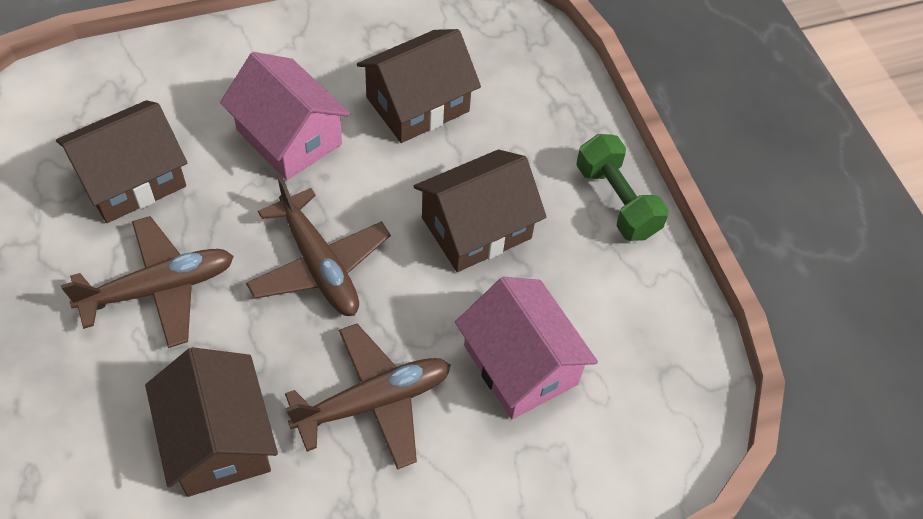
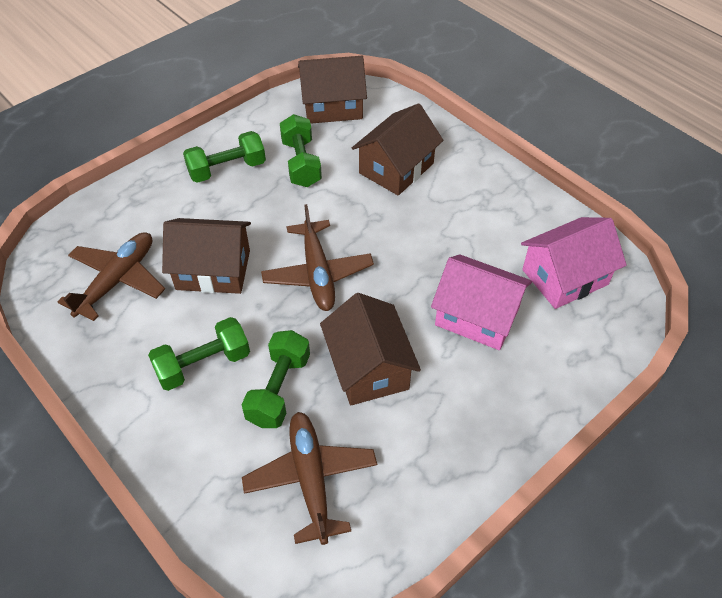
green dumbbell: 1 -> 4

